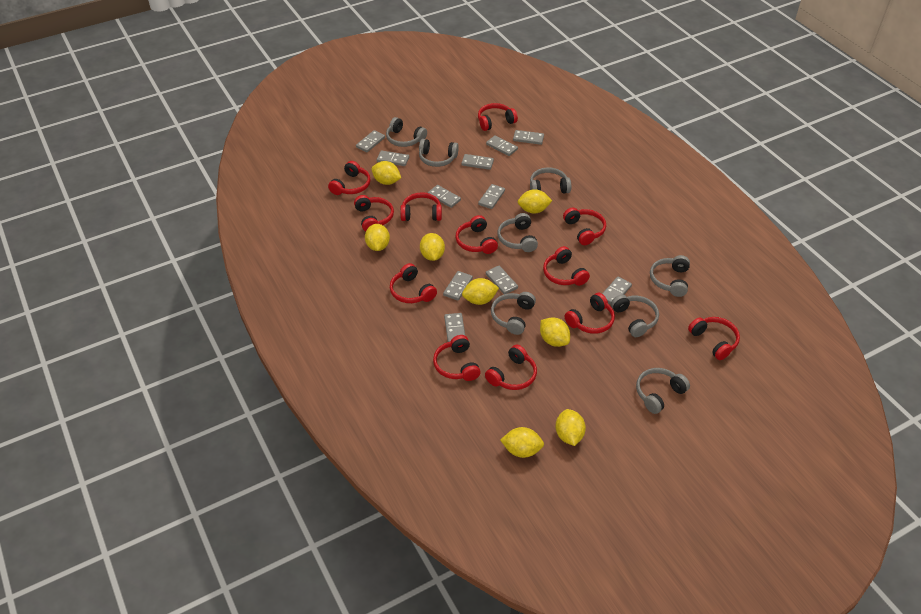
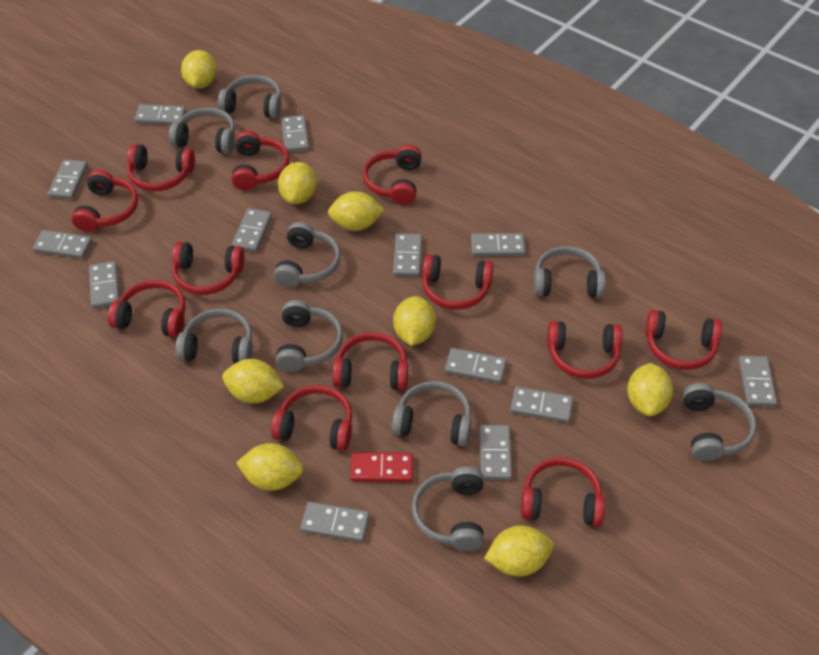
grey domino: 11 -> 13
grey headphones: 8 -> 9
red domino: 0 -> 1

